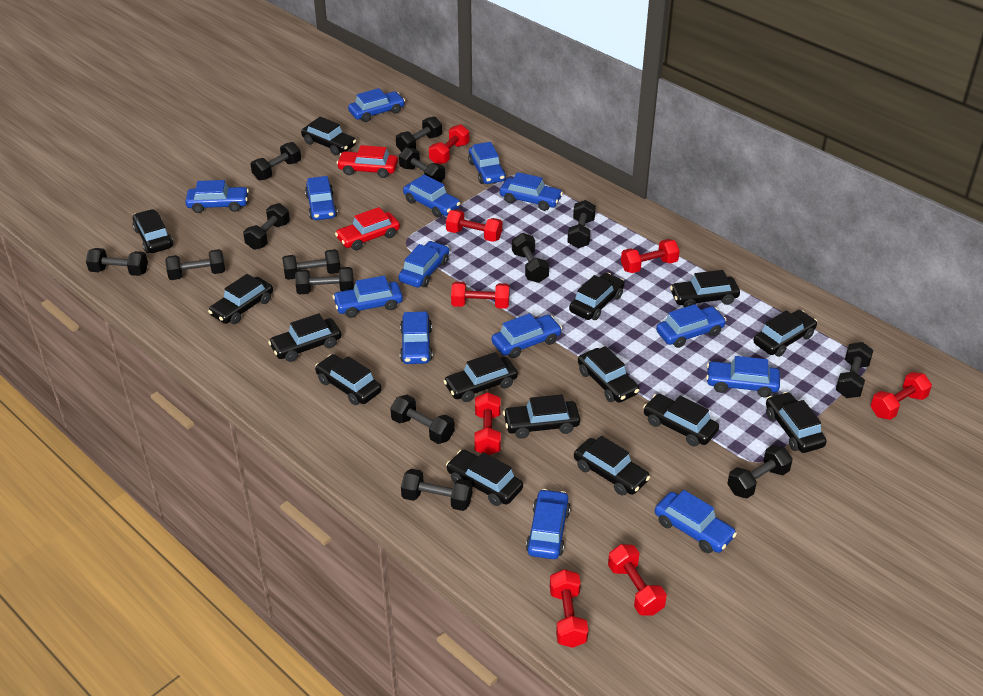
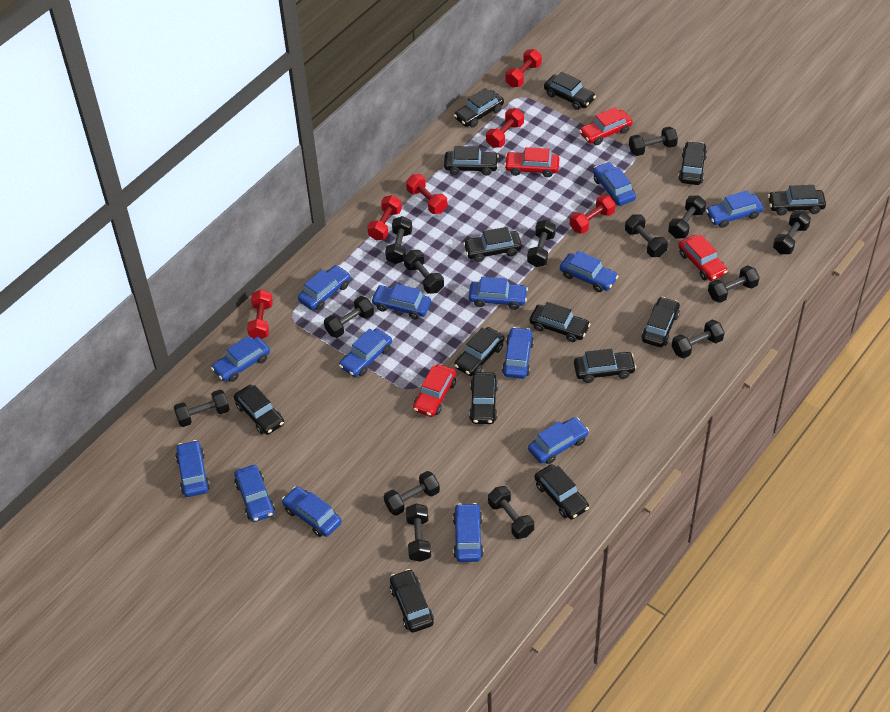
black car: 15 -> 14
red car: 2 -> 4
red dumbbell: 8 -> 6

